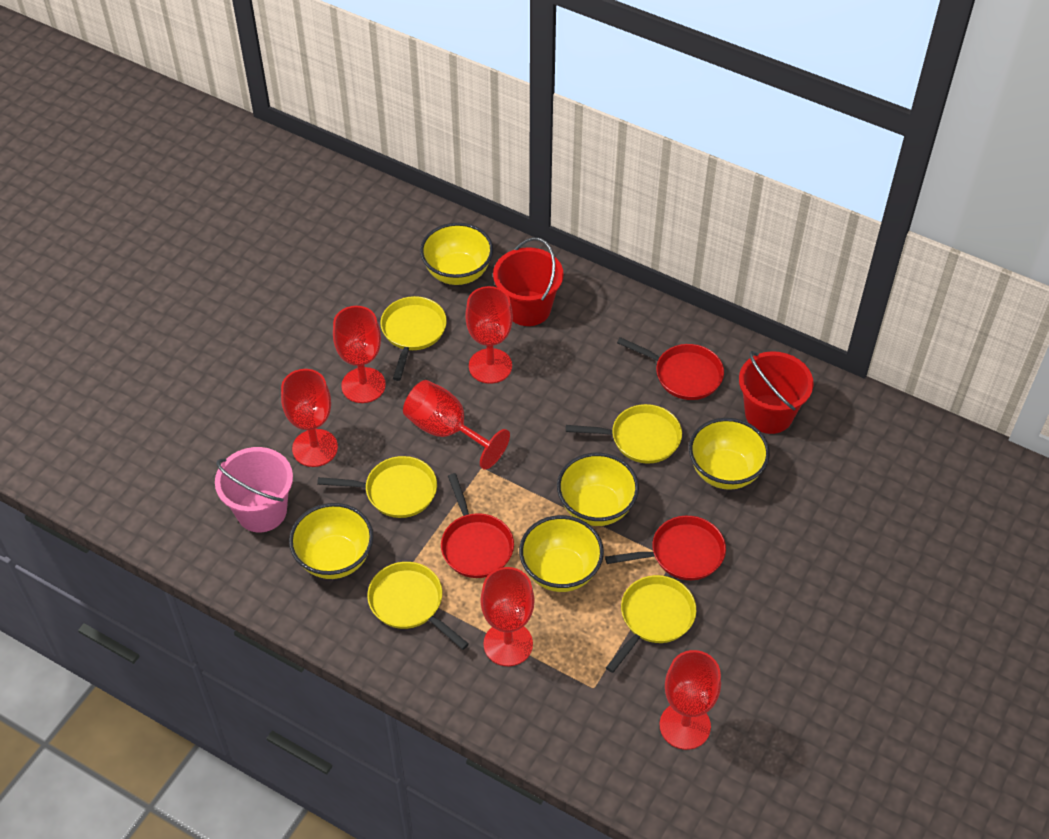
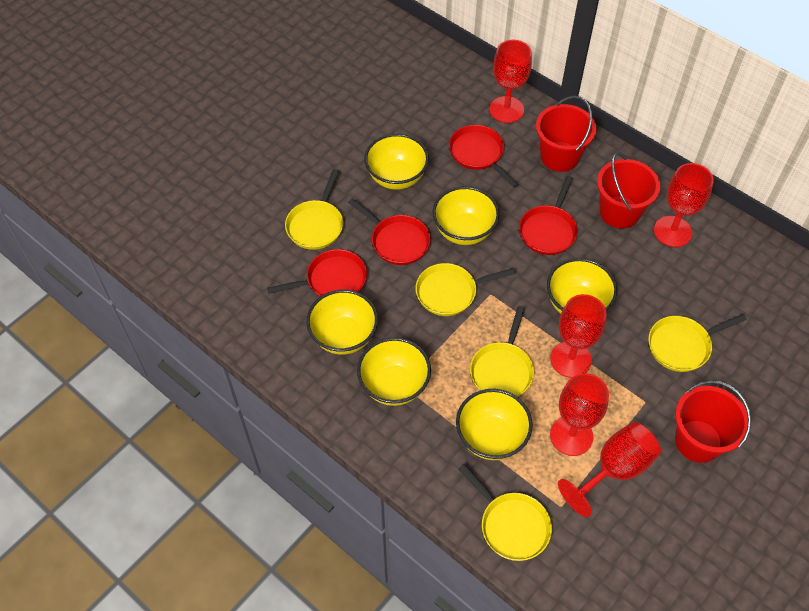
pink bucket: 1 -> 0
red bucket: 2 -> 3
red goblet: 6 -> 5
red pan: 3 -> 4
yellow bowl: 5 -> 6

